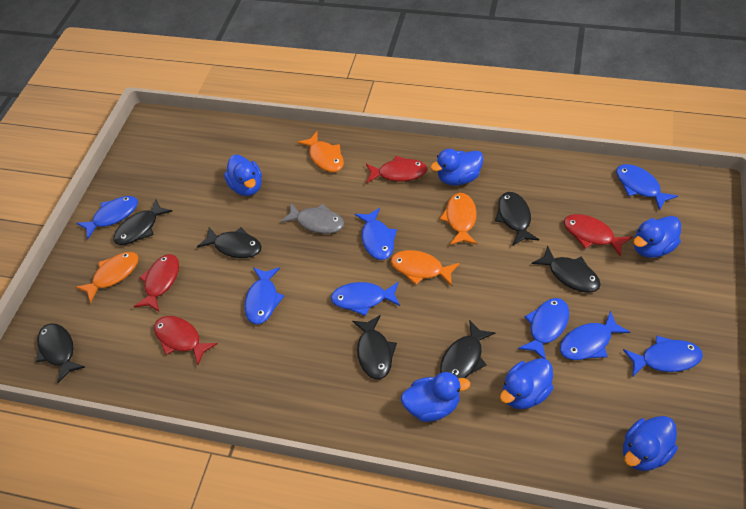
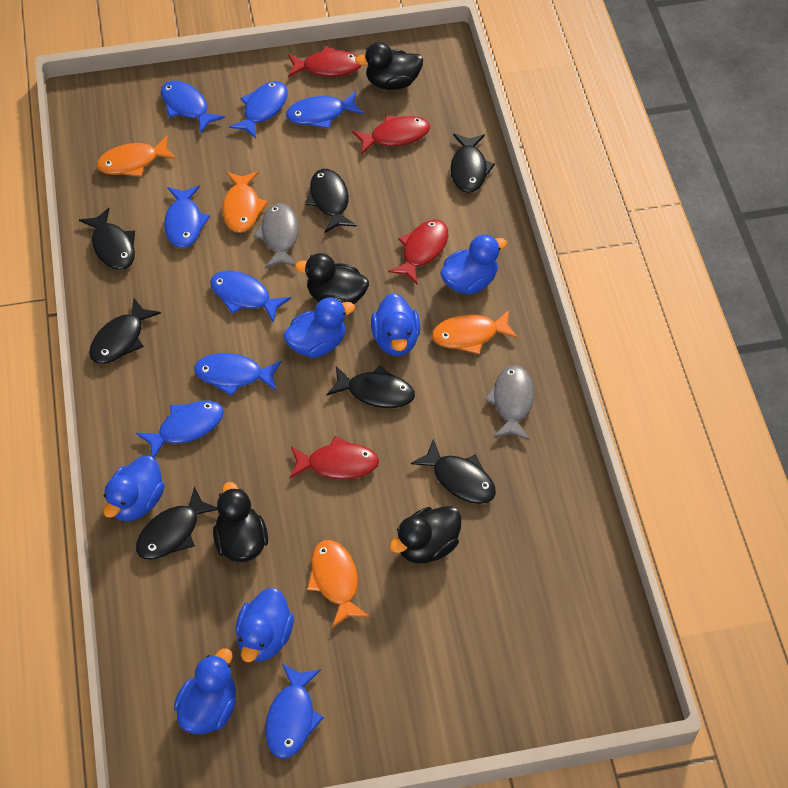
black duck: 0 -> 4
grey fish: 1 -> 2

